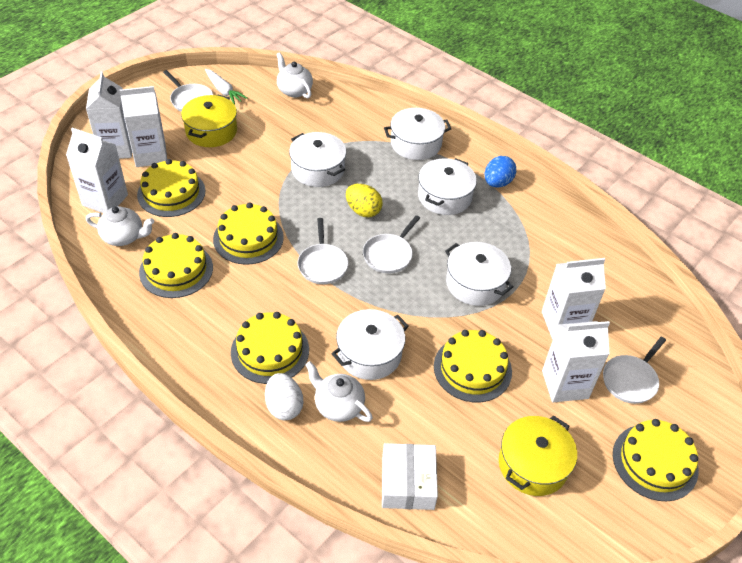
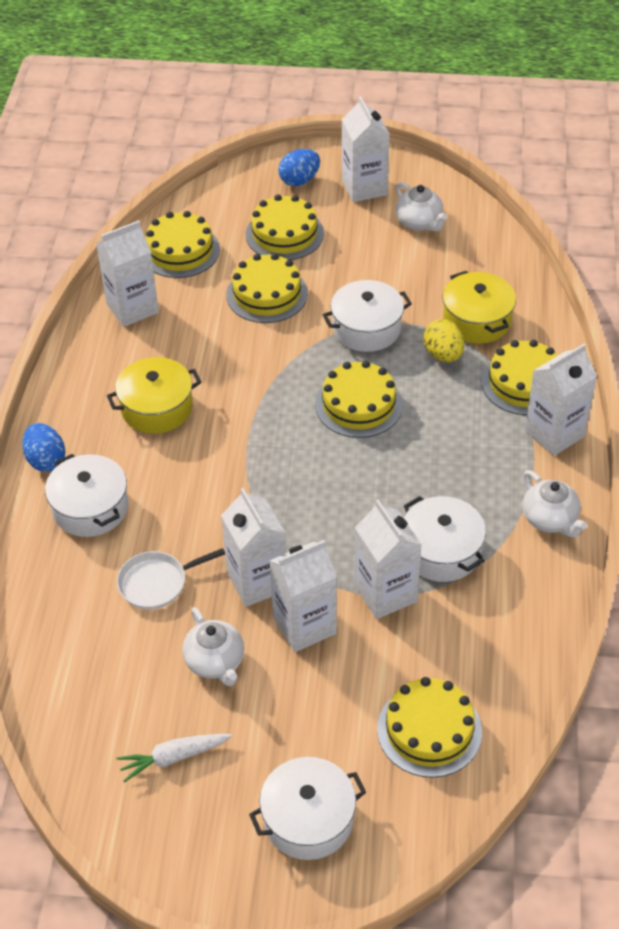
blue egg: 1 -> 2
white box: 1 -> 0
white carton: 5 -> 6
white egg: 1 -> 0
white pan: 4 -> 1
white pot: 5 -> 4

